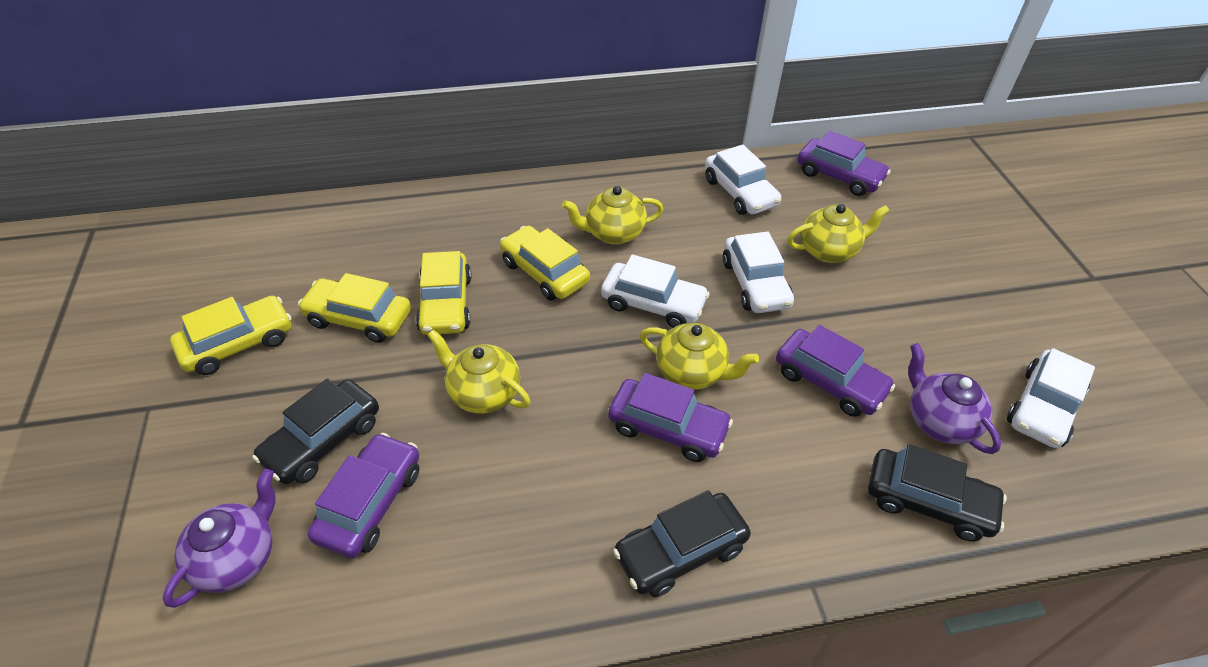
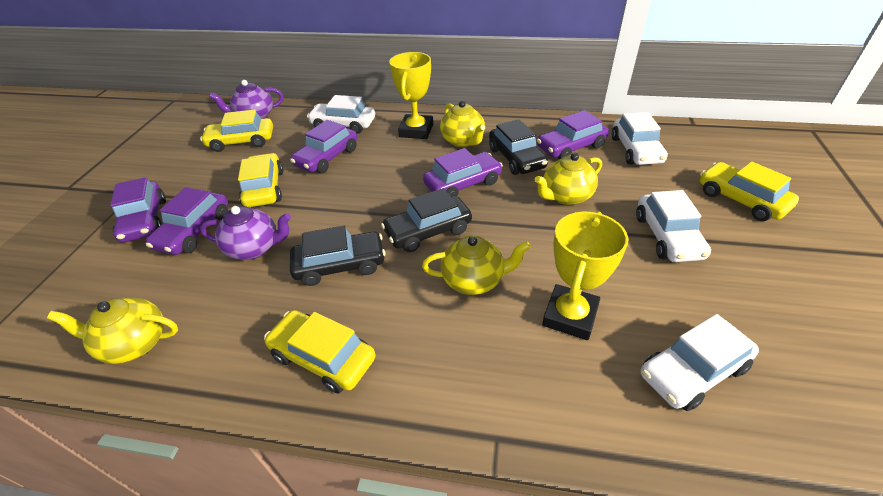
purple car: 4 -> 5
yellow trophy: 0 -> 2

